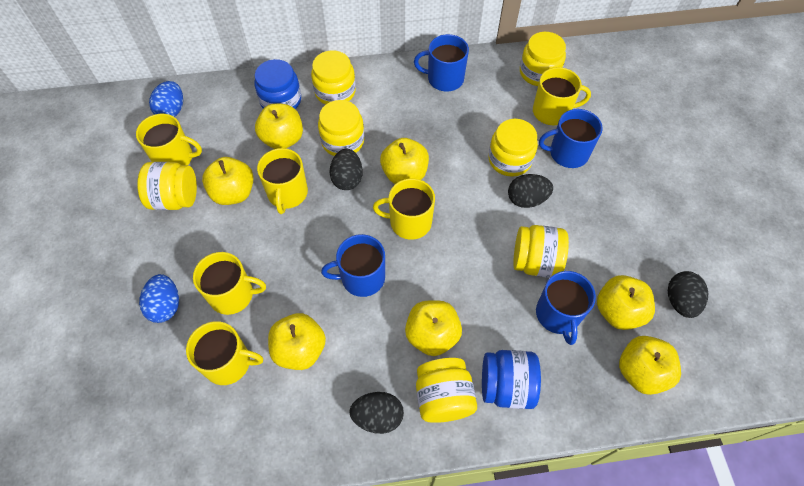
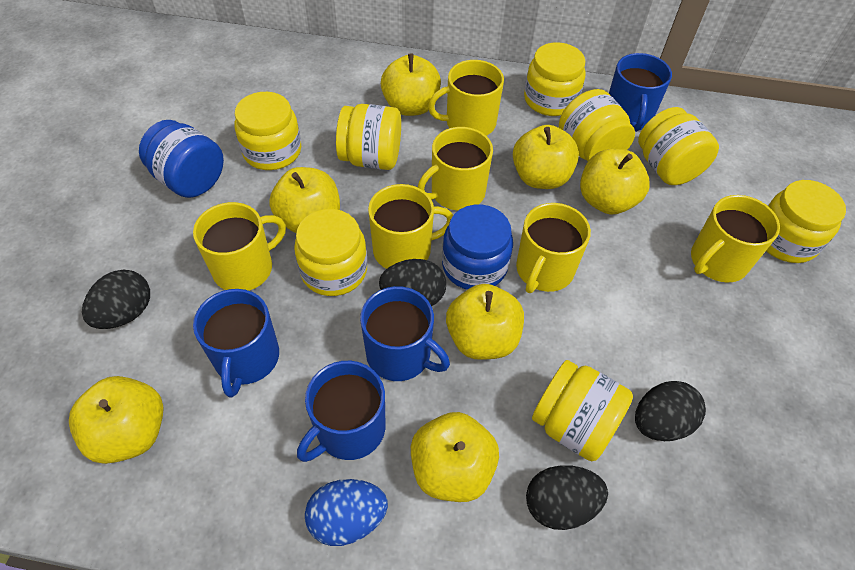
blue egg: 2 -> 1
yellow jar: 7 -> 8

